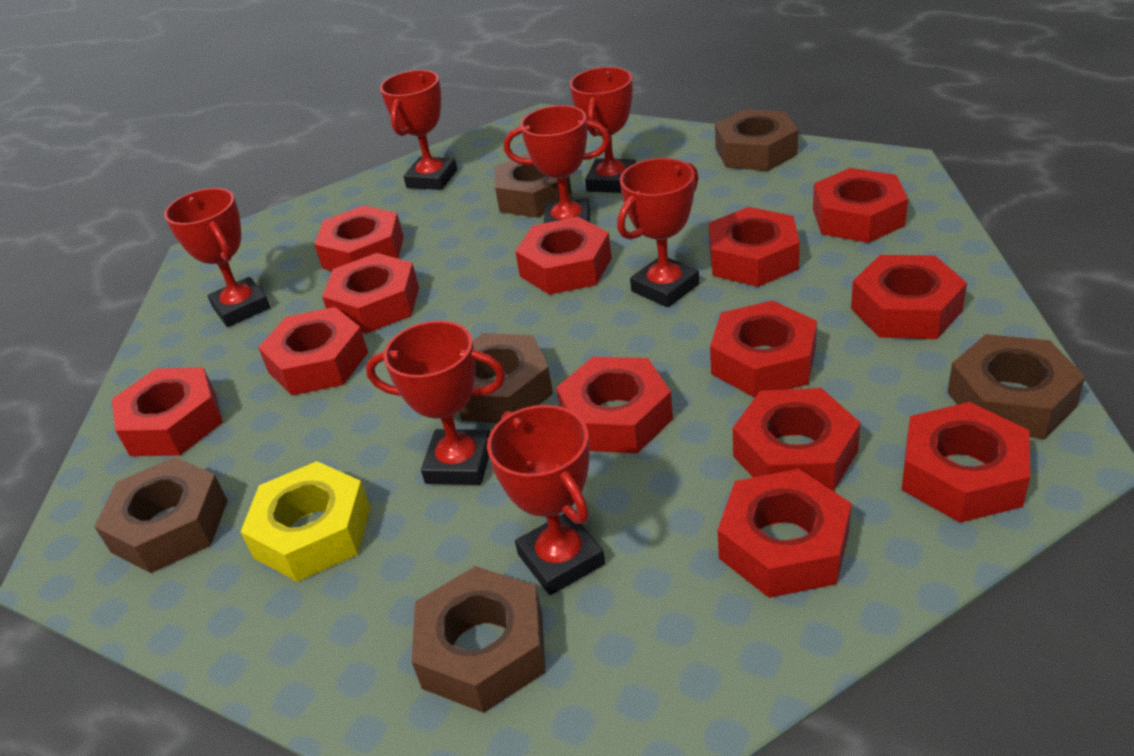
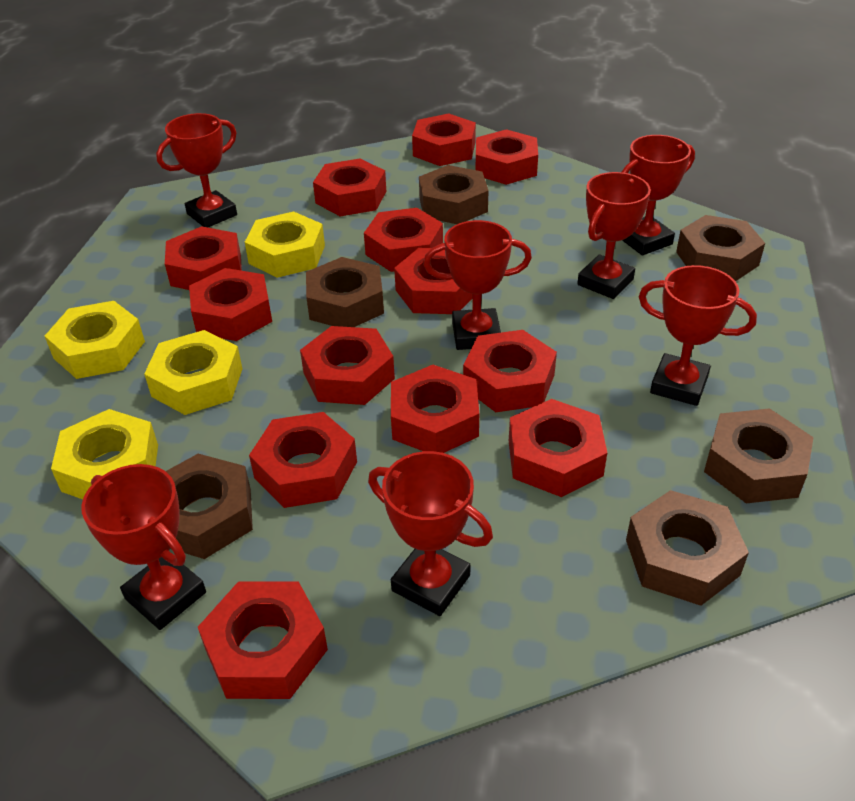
yellow nut: 1 -> 4

